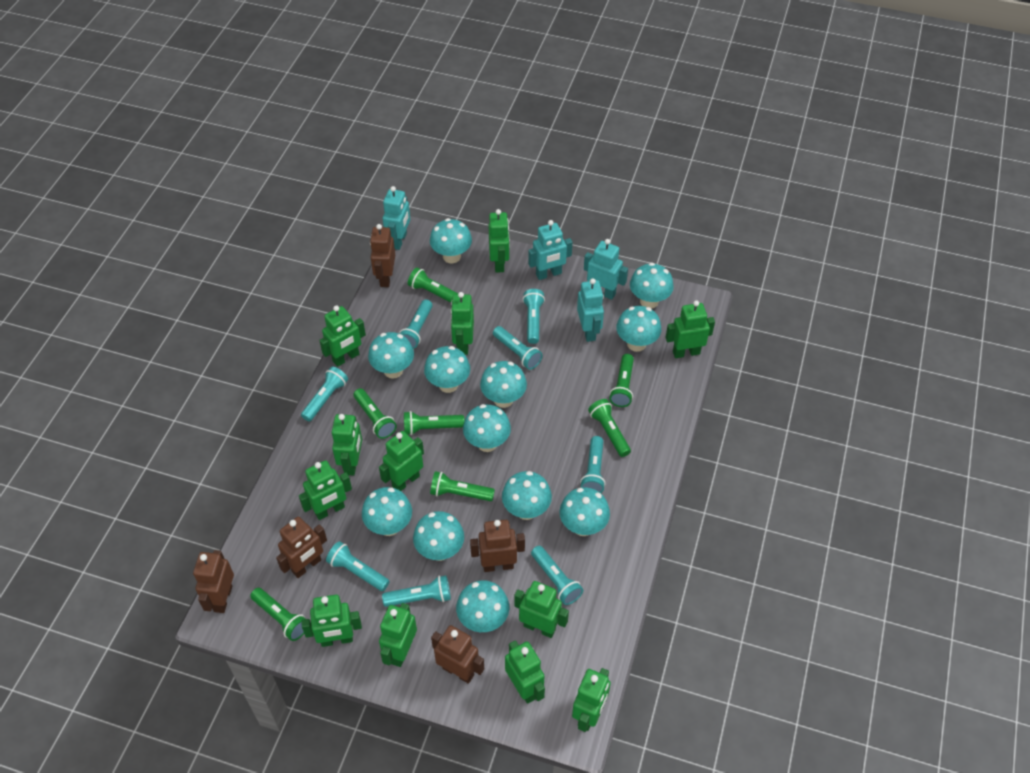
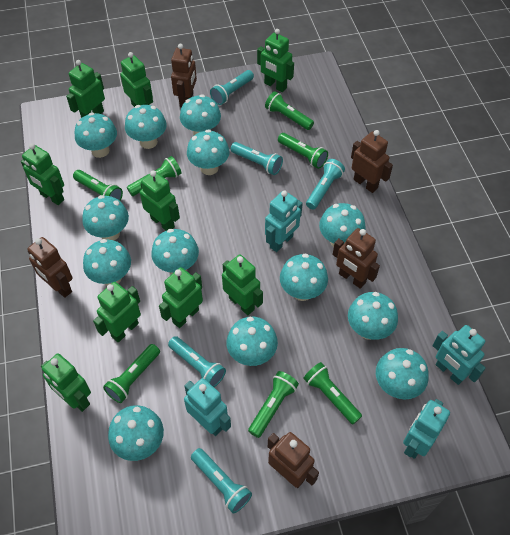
green robot: 12 -> 9
turquoise flashlight: 8 -> 5
turquoise mushroom: 12 -> 13

